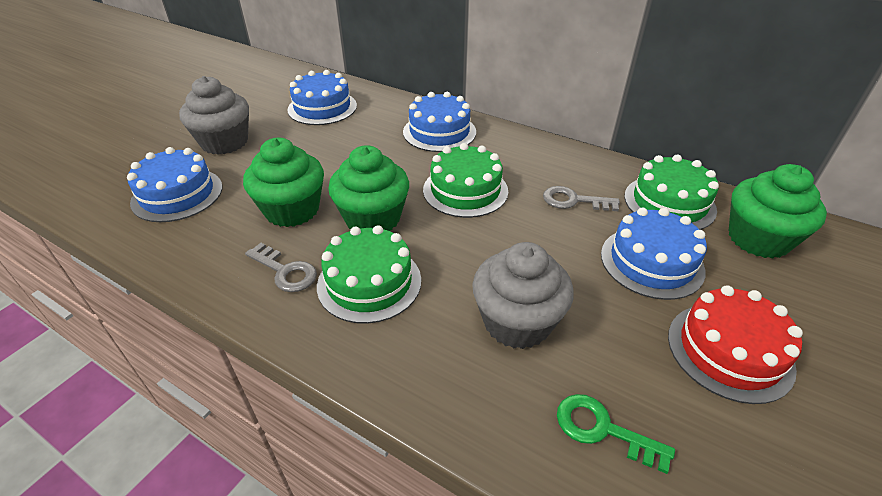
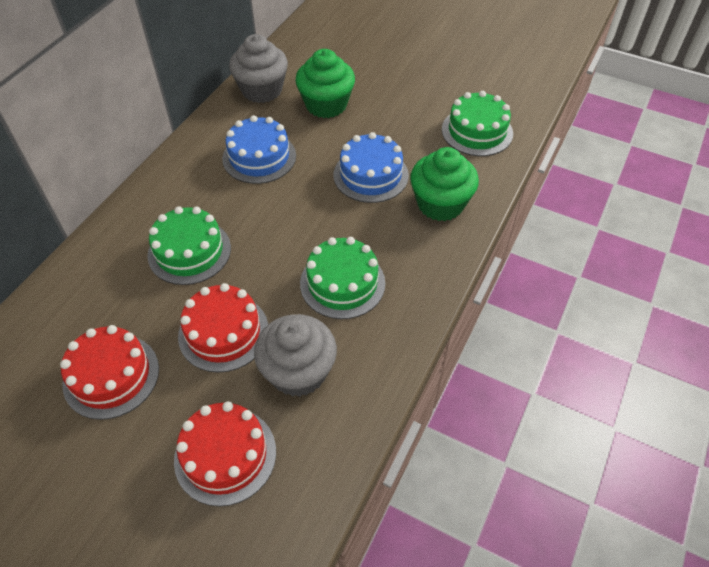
blue cake: 4 -> 2
green cupcake: 3 -> 2
green key: 1 -> 0
grey key: 2 -> 0
red cake: 1 -> 3

